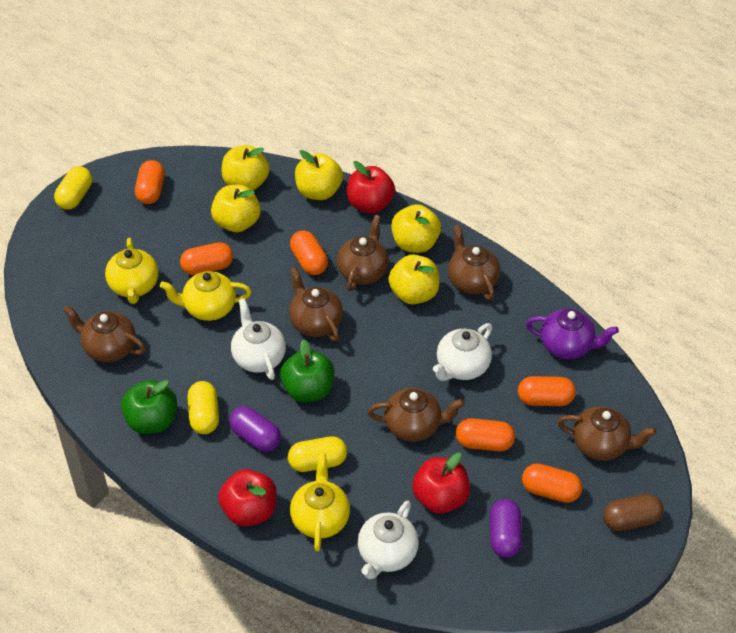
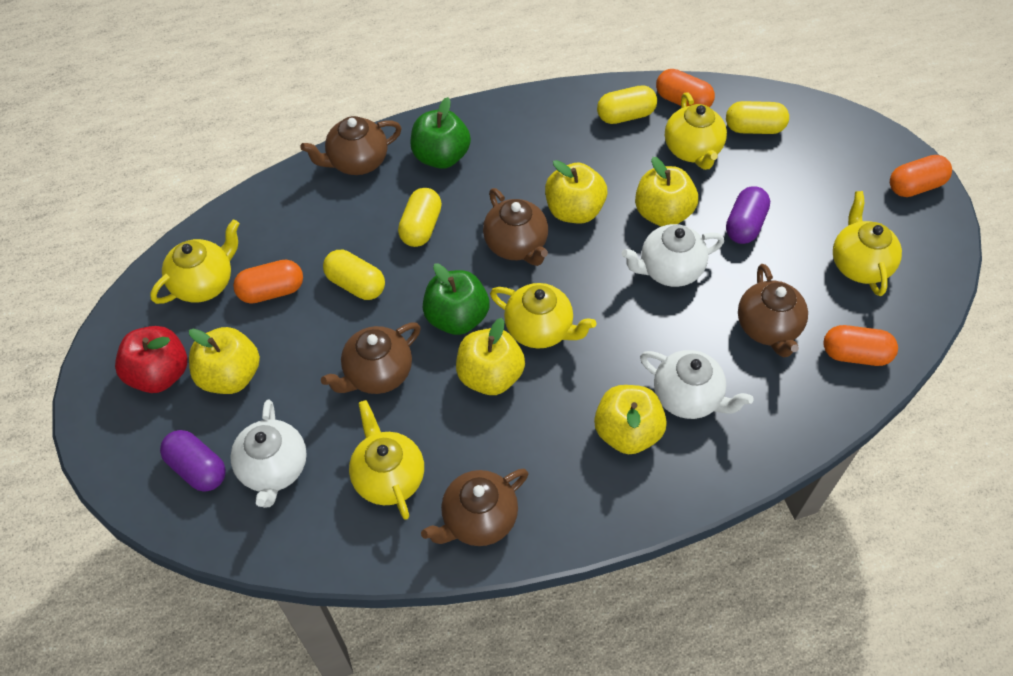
brown capsule: 1 -> 0
brown teapot: 6 -> 5
orange capsule: 6 -> 4
purple teapot: 1 -> 0
red apple: 3 -> 1
yellow capsule: 3 -> 4
yellow teapot: 3 -> 5

